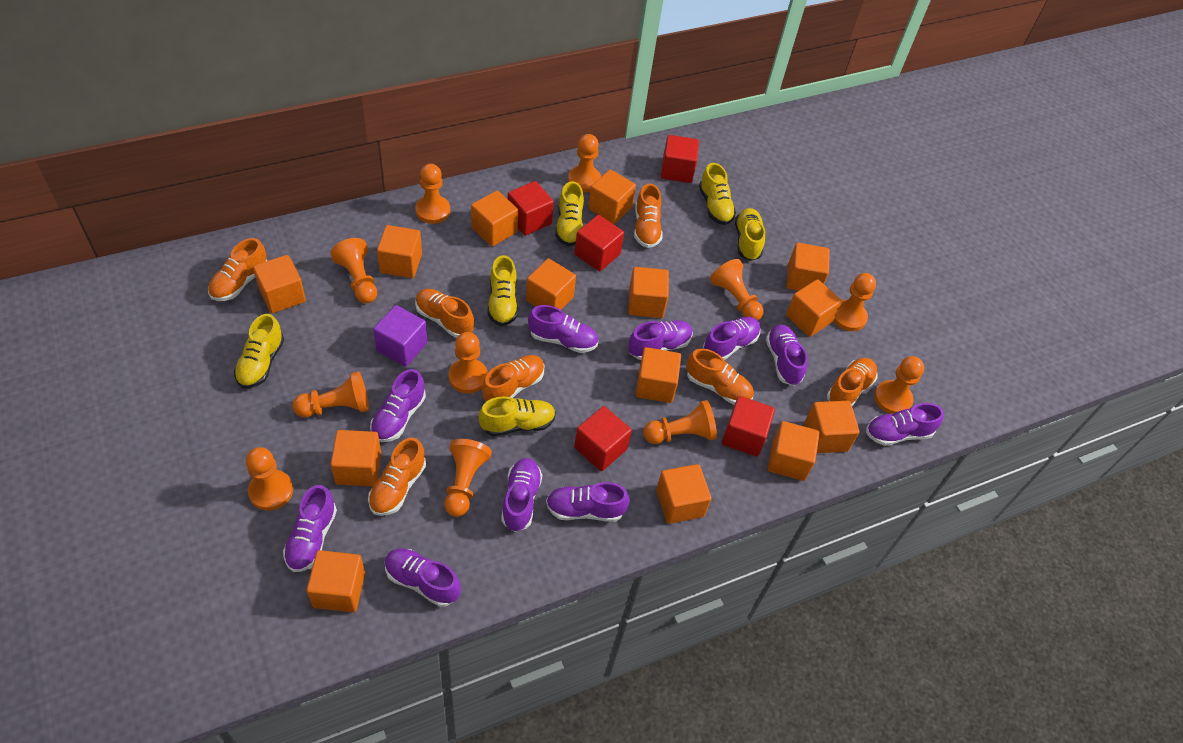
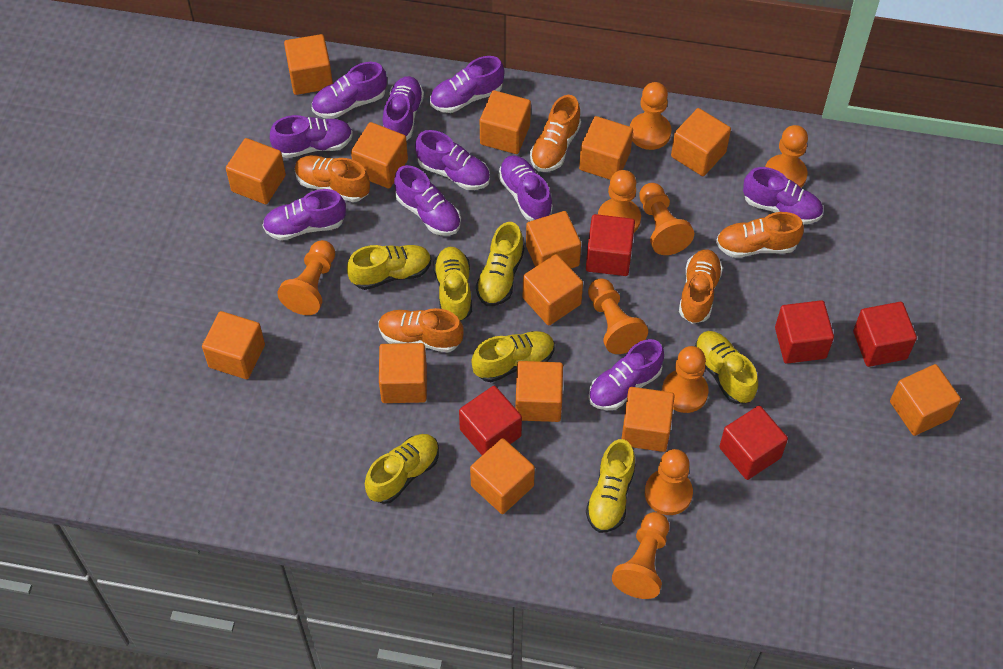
orange pawn: 11 -> 9
orange shoe: 7 -> 5
purple cube: 1 -> 0
yellow shoe: 6 -> 7

